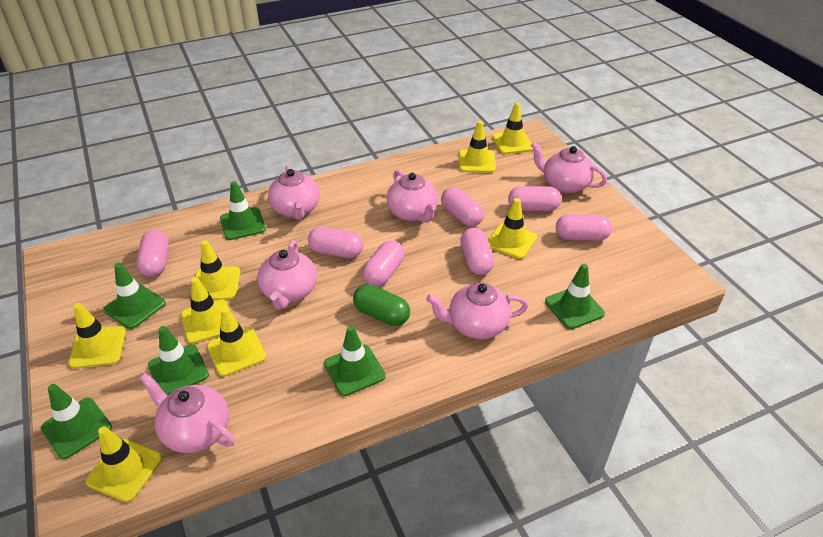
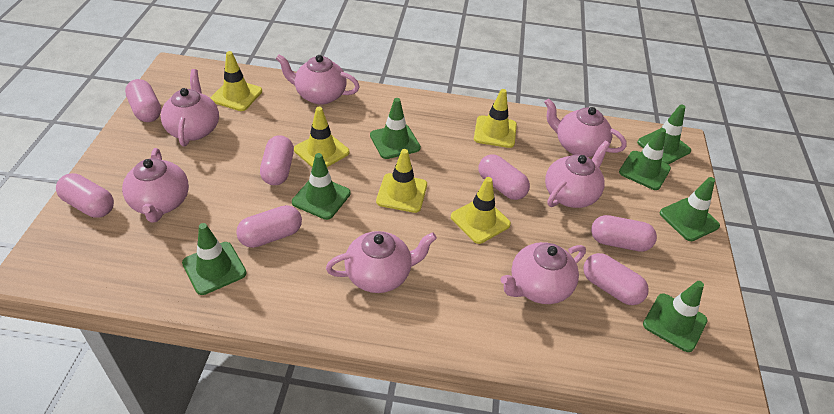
green capsule: 1 -> 0
green traffic cone: 6 -> 7
pink teapot: 6 -> 7
yellow traffic cone: 8 -> 5

